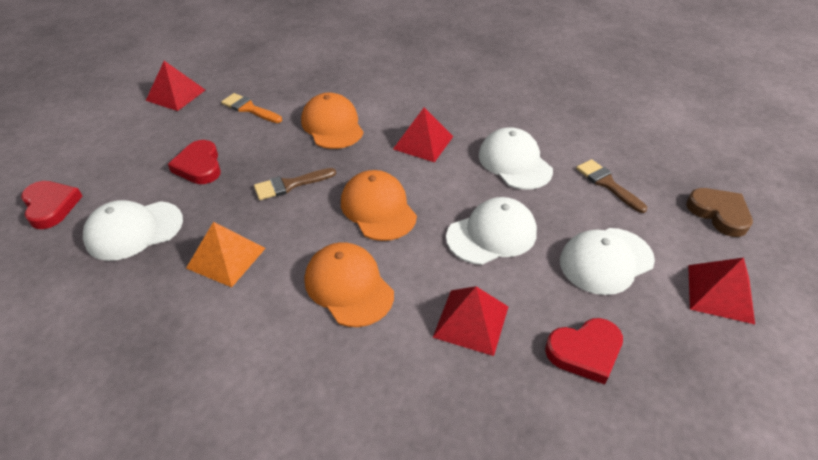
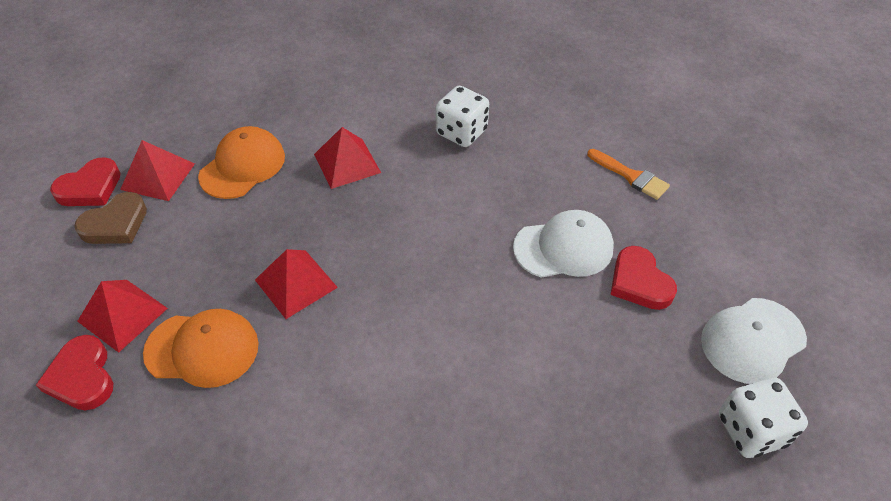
brown brush: 2 -> 0
orange cap: 3 -> 2
orange pyramid: 1 -> 0
white cap: 4 -> 2
white dice: 0 -> 2

